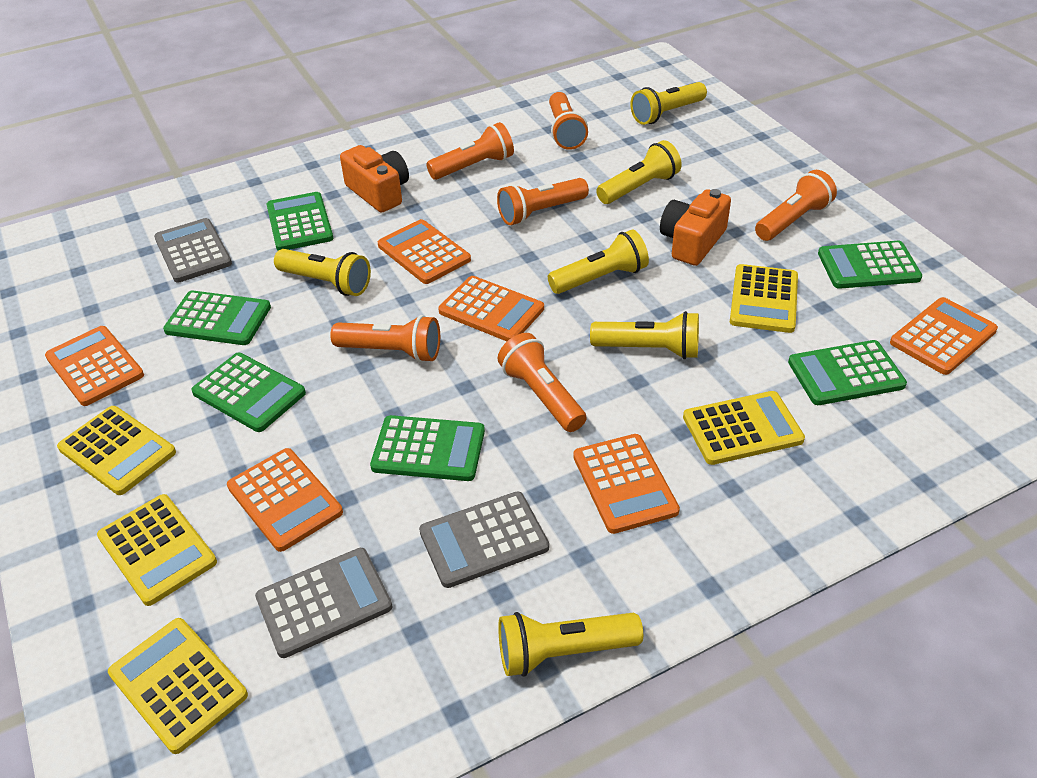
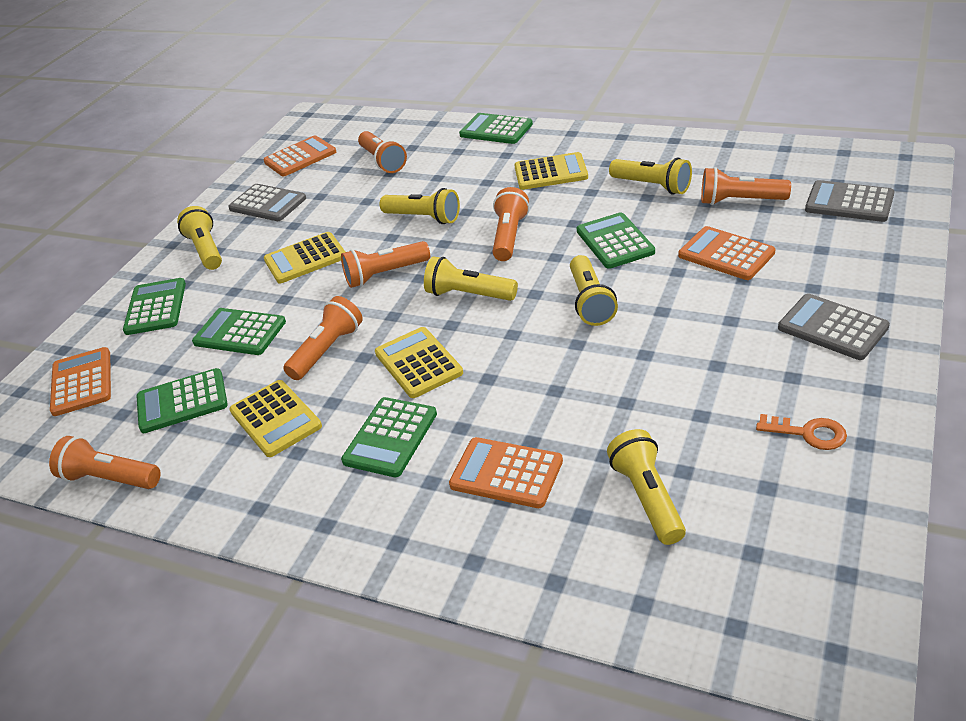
orange calculator: 6 -> 4
orange camera: 2 -> 0
orange key: 0 -> 1
yellow calculator: 5 -> 4

